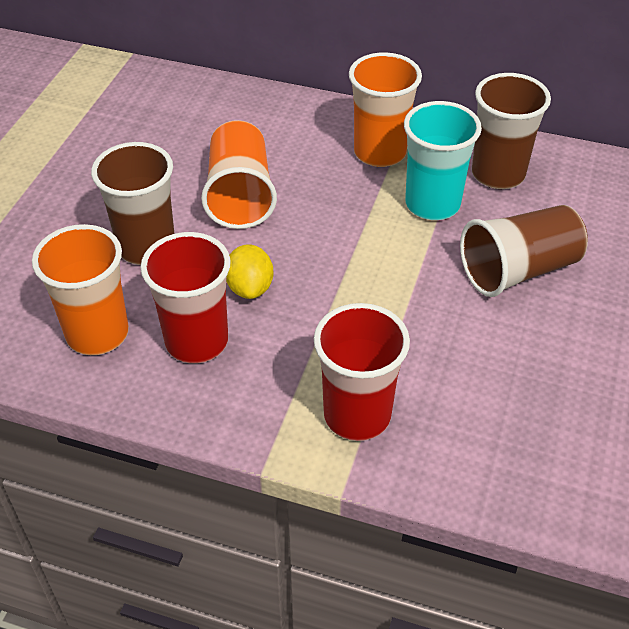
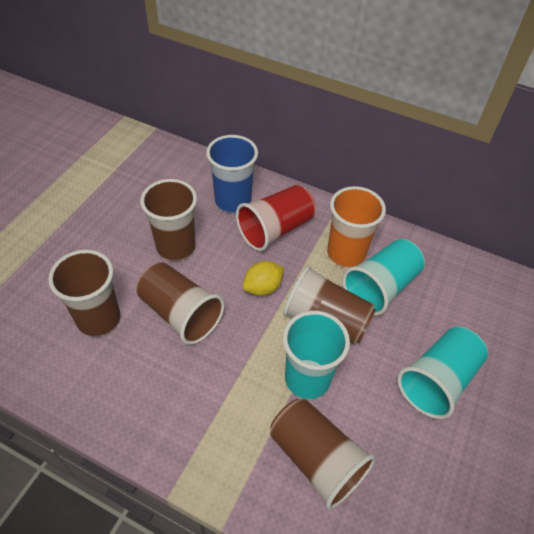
blue cup: 0 -> 1
brown cup: 3 -> 5
orange cup: 3 -> 1
red cup: 2 -> 1
turquoise cup: 1 -> 3

